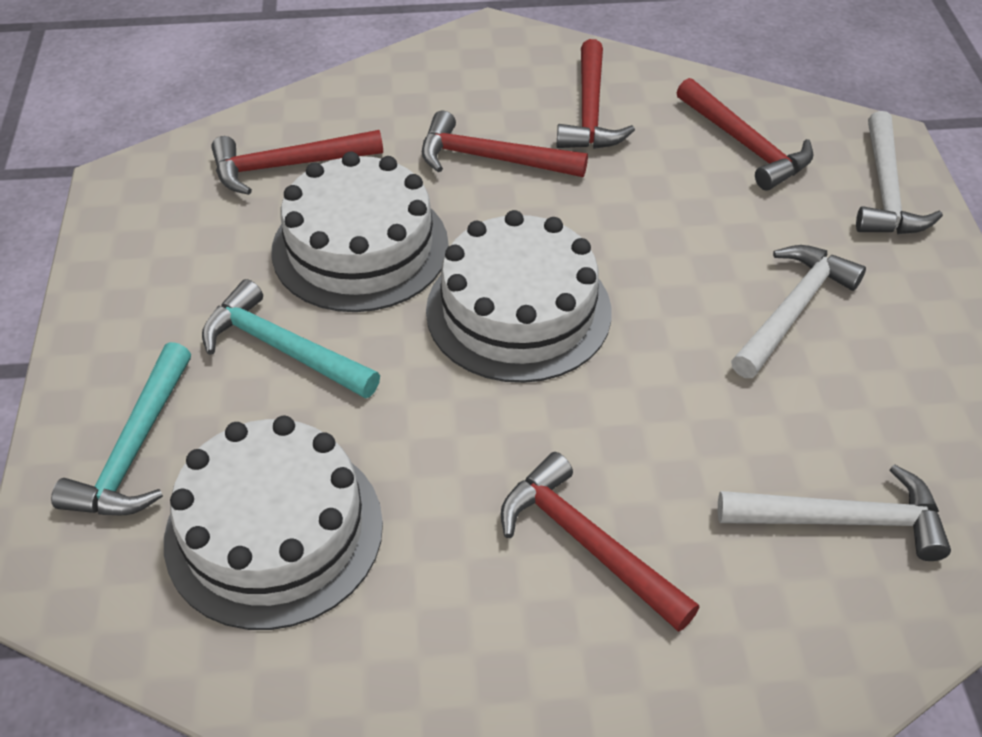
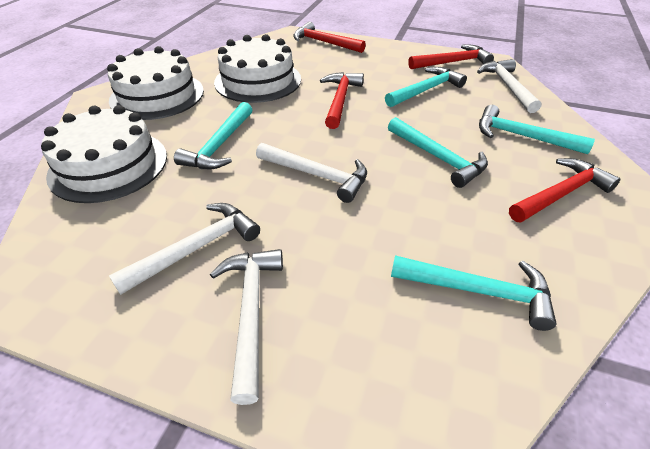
red hammer: 5 -> 4
turquoise hammer: 2 -> 5
white hammer: 3 -> 4

